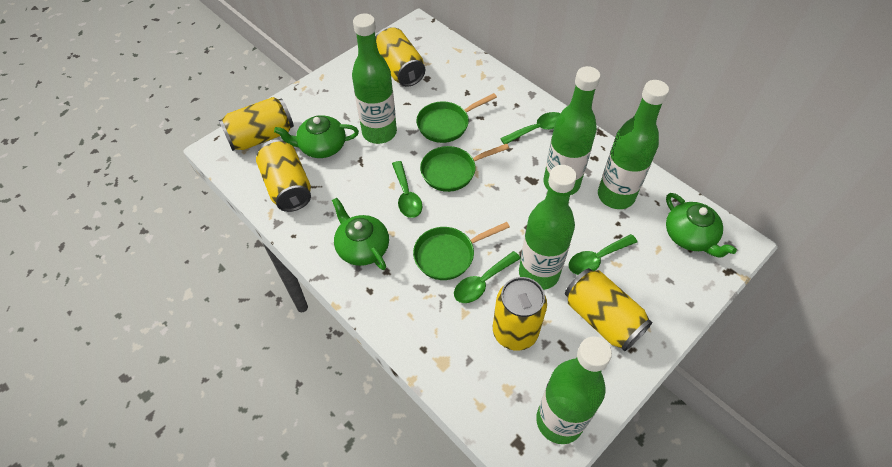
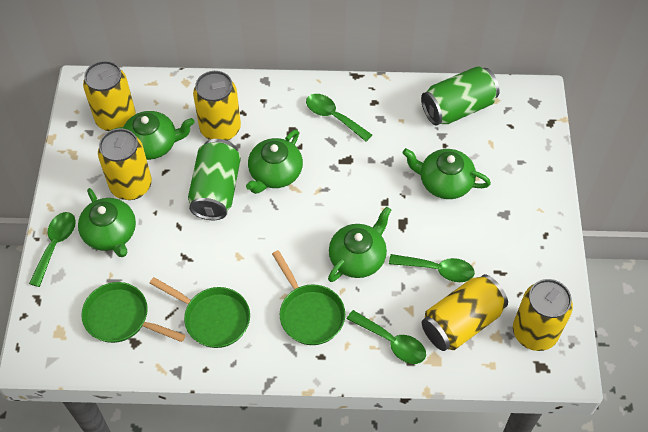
green bottle: 5 -> 0
green can: 0 -> 2
green teapot: 3 -> 5

